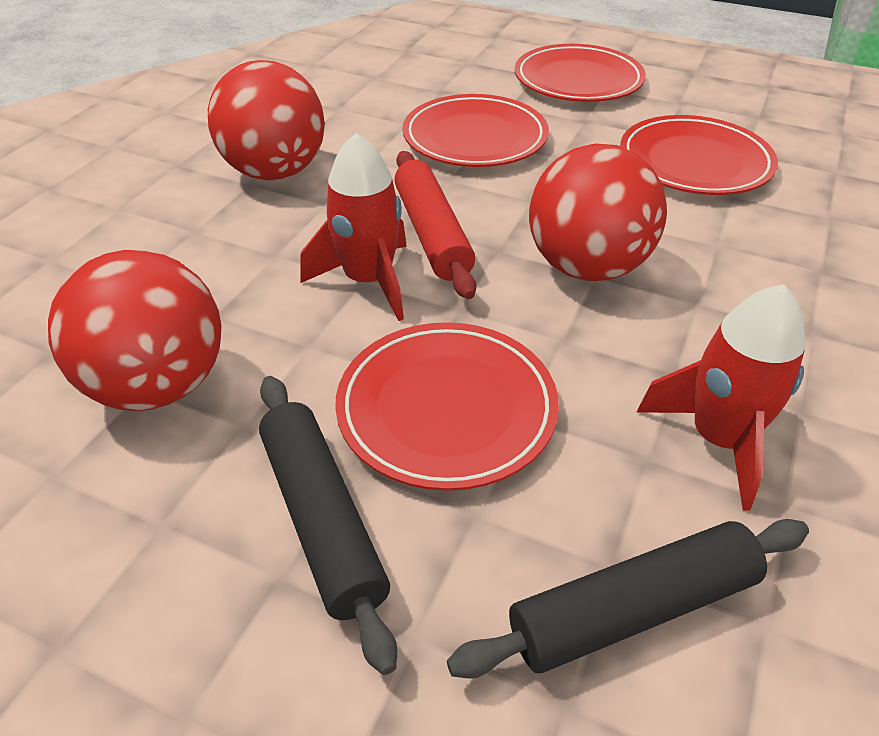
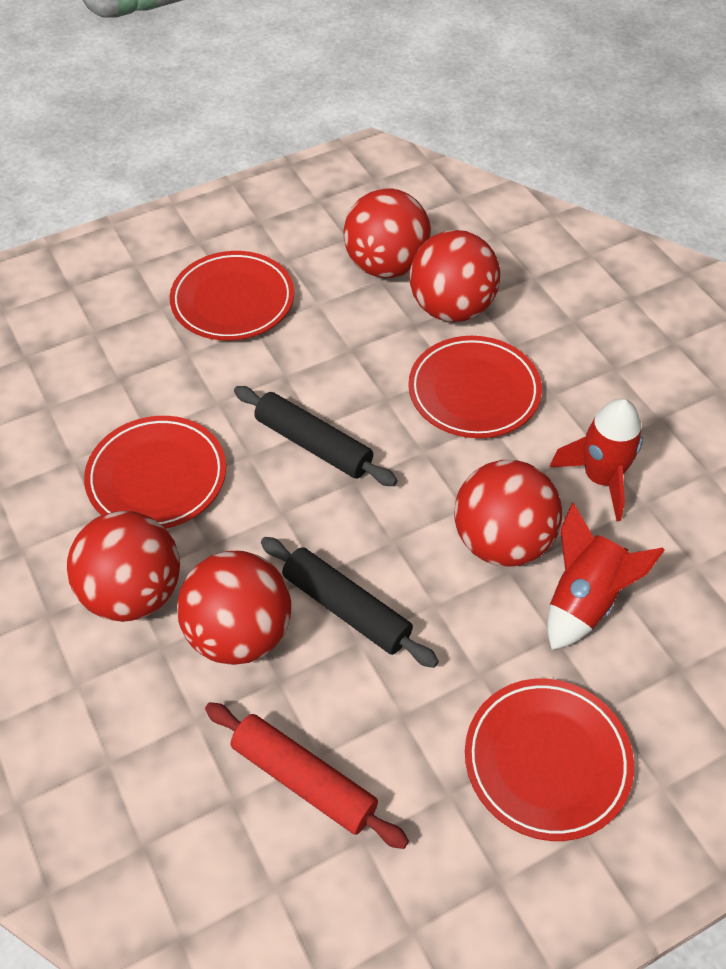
red ball: 3 -> 5

